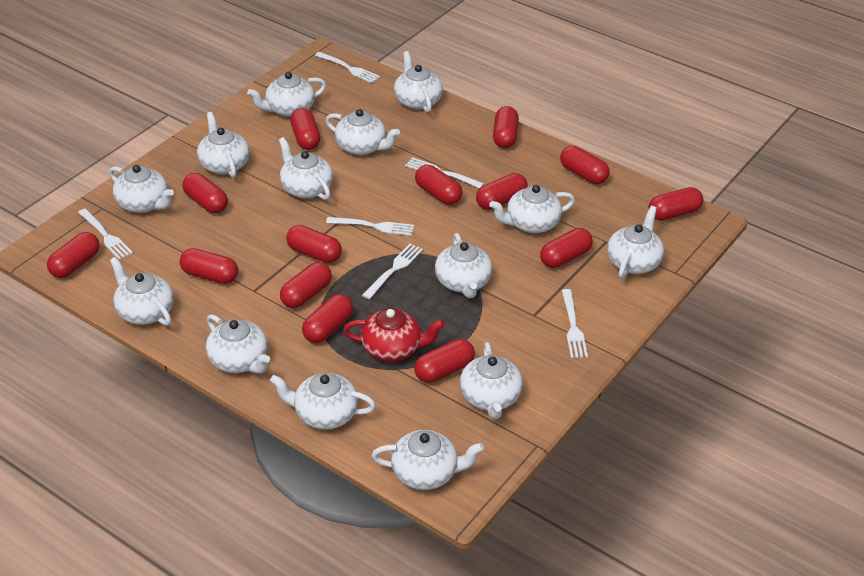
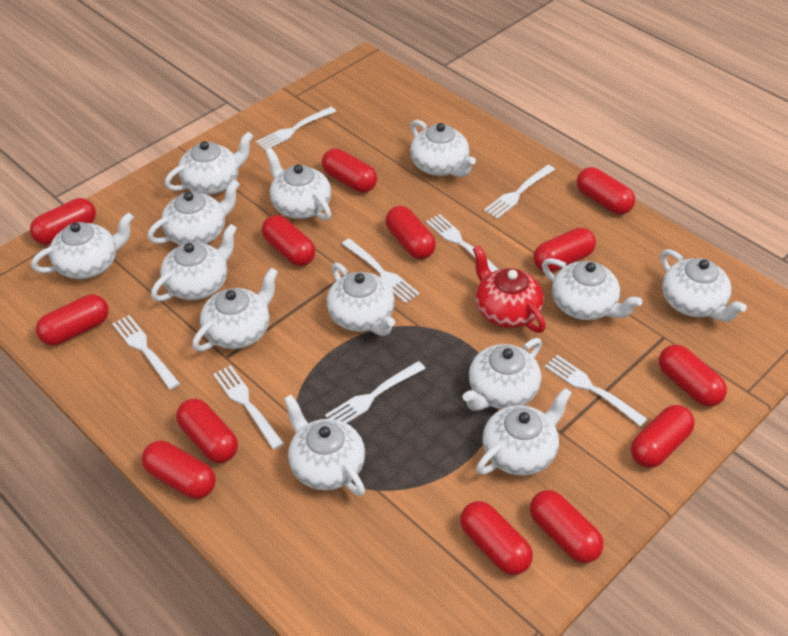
red capsule: 14 -> 13
white fork: 6 -> 8
white teapot: 14 -> 13

